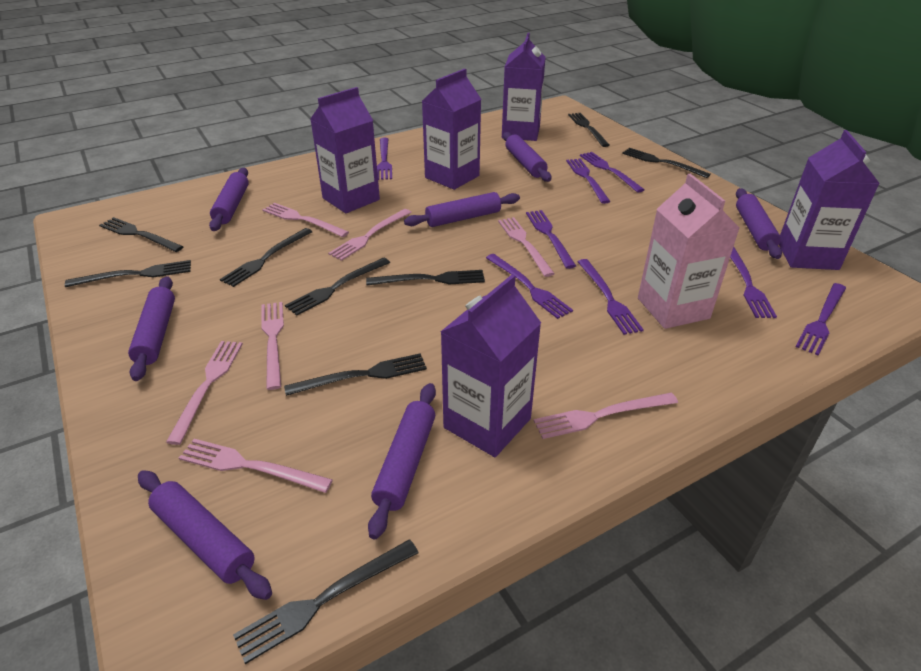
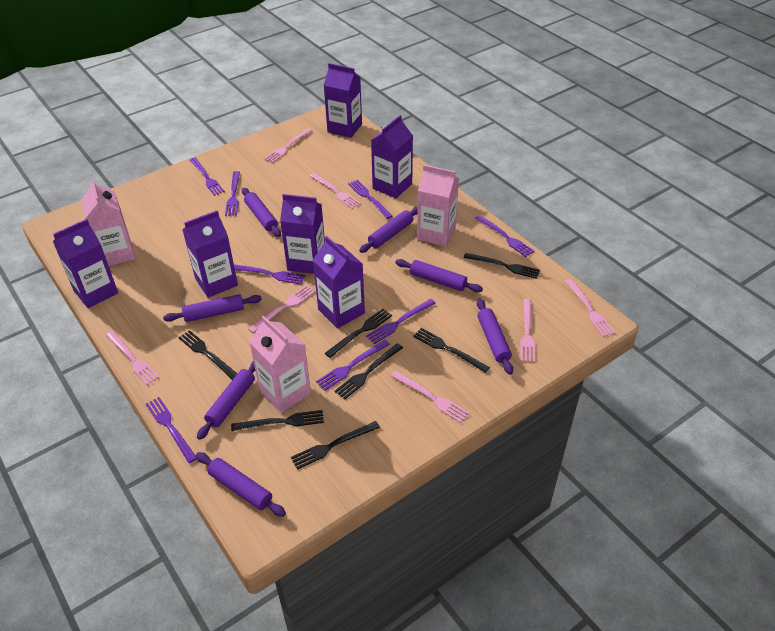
black fork: 9 -> 7
pink carton: 1 -> 3
purple carton: 5 -> 6

